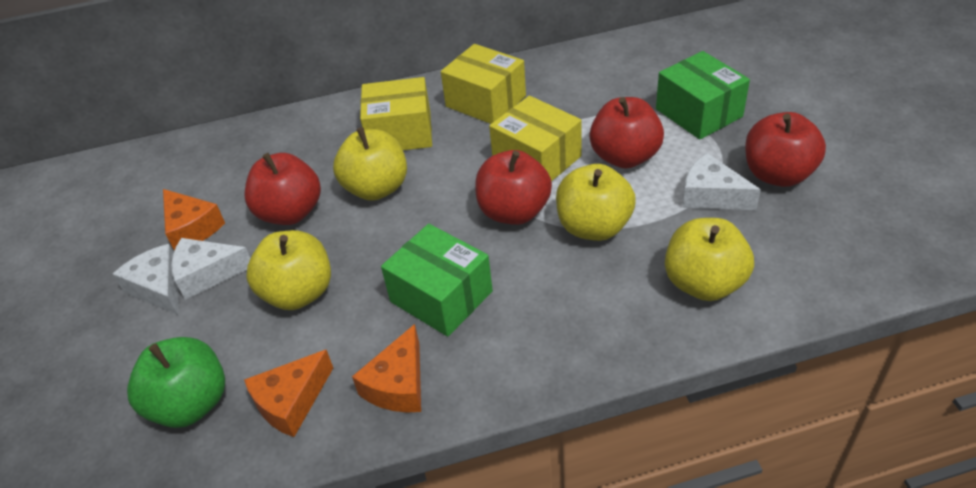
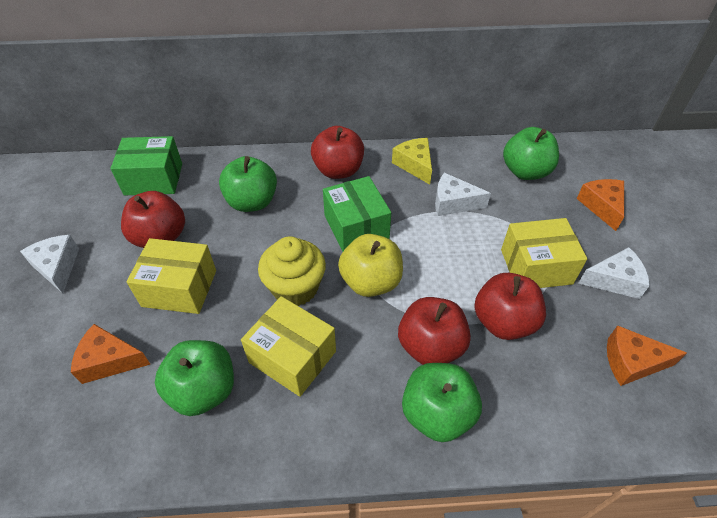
green apple: 1 -> 4
yellow apple: 4 -> 1
yellow cheese: 0 -> 1
yellow cupcake: 0 -> 1

